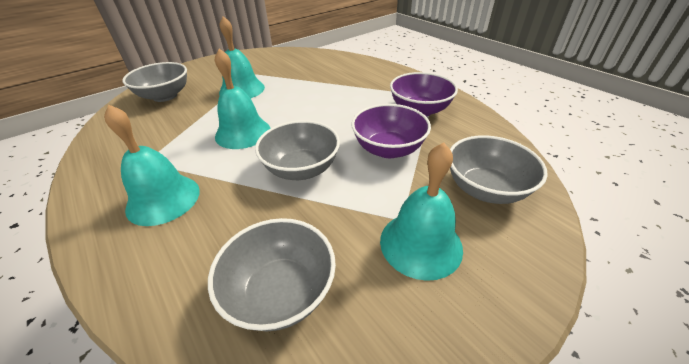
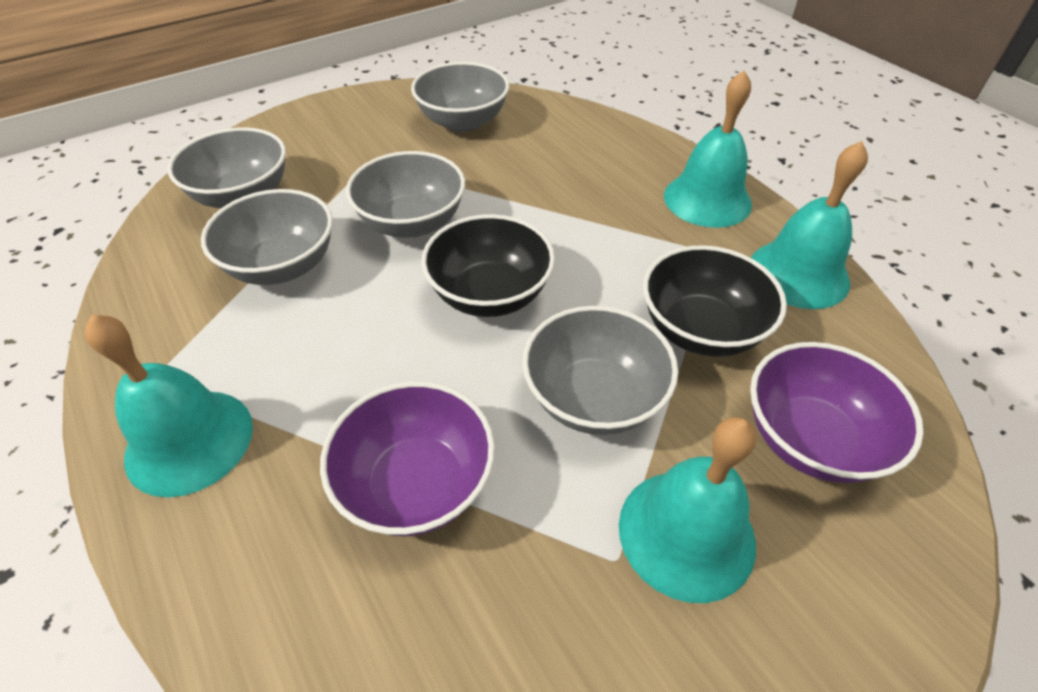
black bowl: 0 -> 2
grey bowl: 4 -> 5

